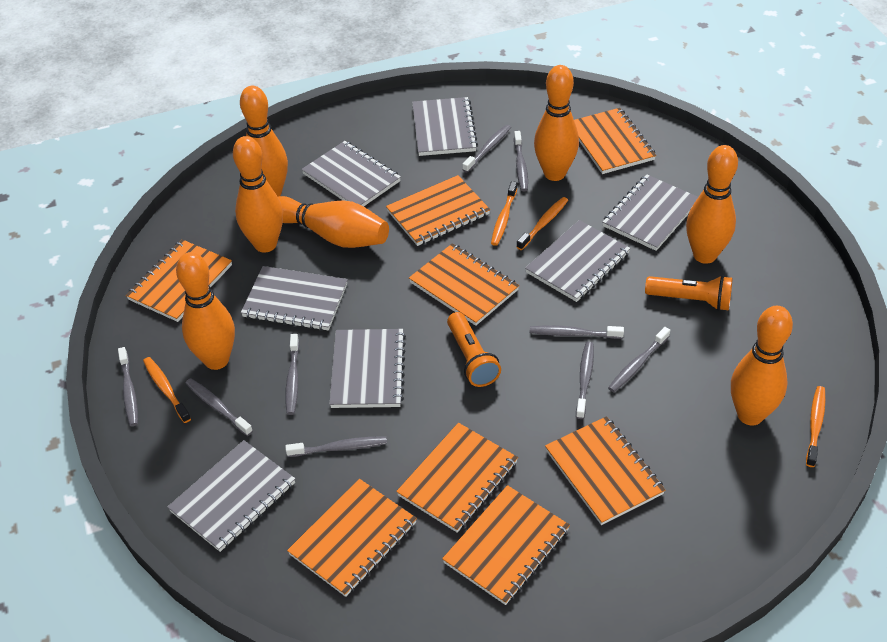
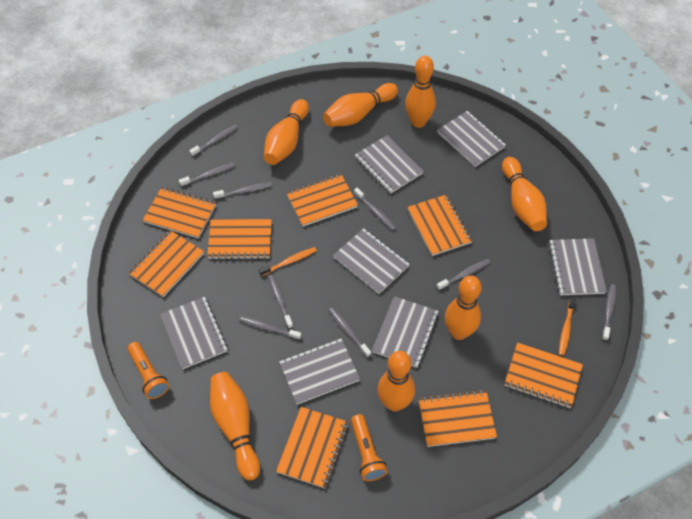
orange toothbrush: 4 -> 2

